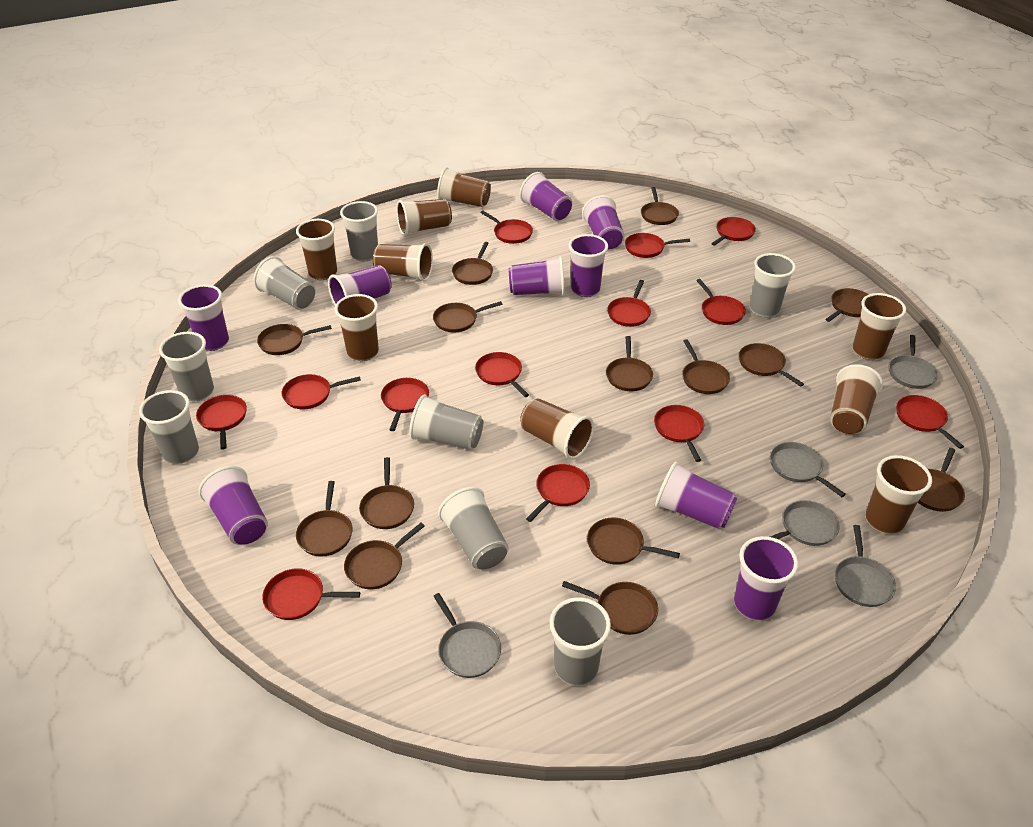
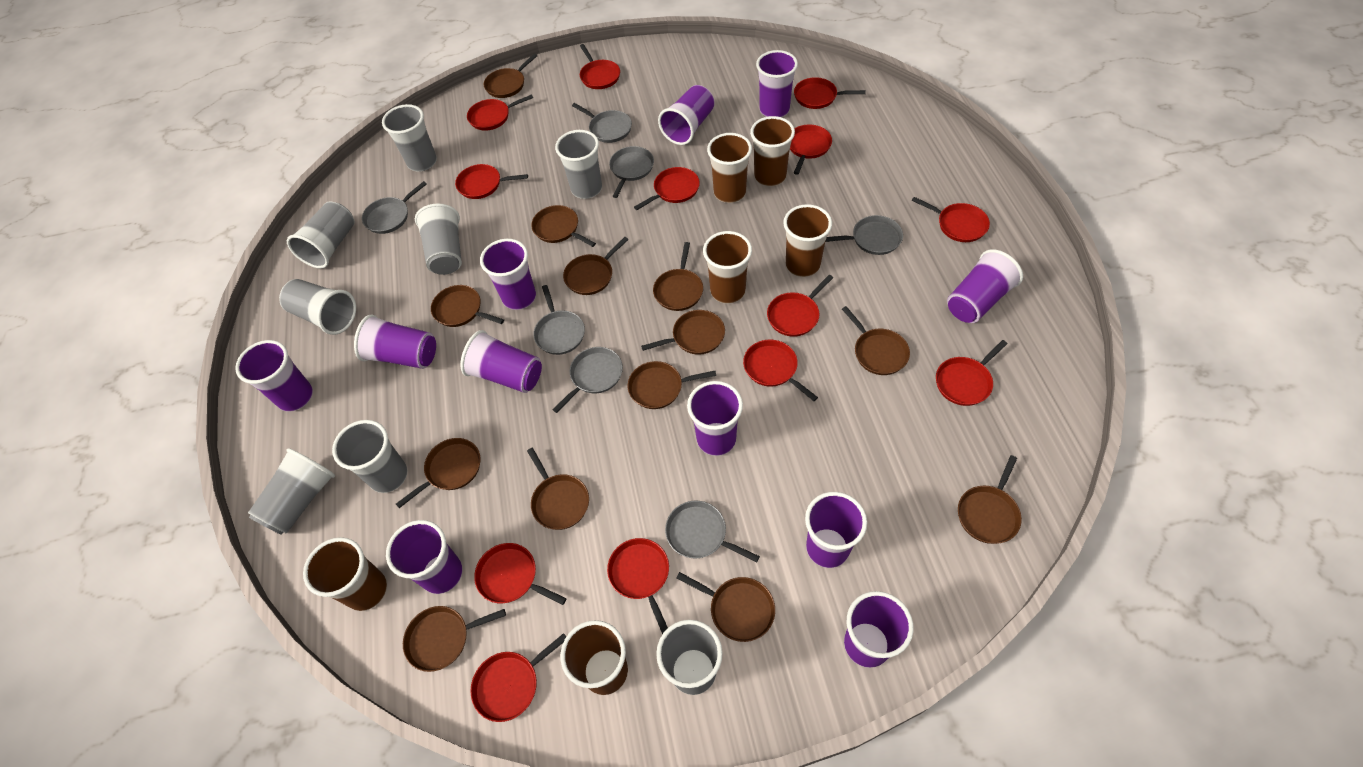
brown cup: 9 -> 6
brown pan: 14 -> 13
grey pan: 5 -> 7
purple cup: 9 -> 11

